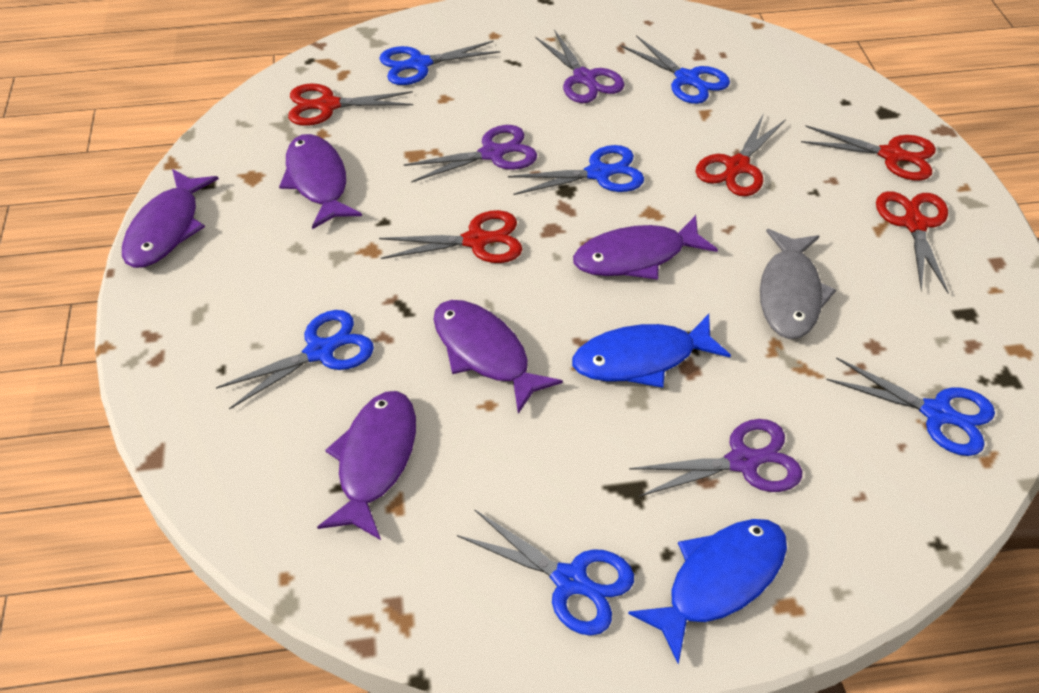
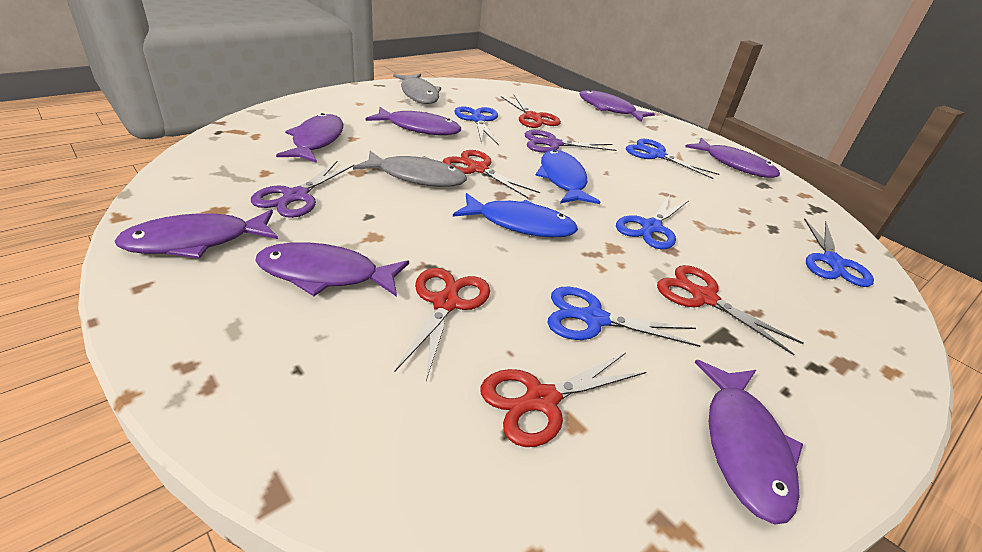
blue scissors: 6 -> 5
grey fish: 1 -> 2
purple fish: 5 -> 7
purple scissors: 3 -> 2

